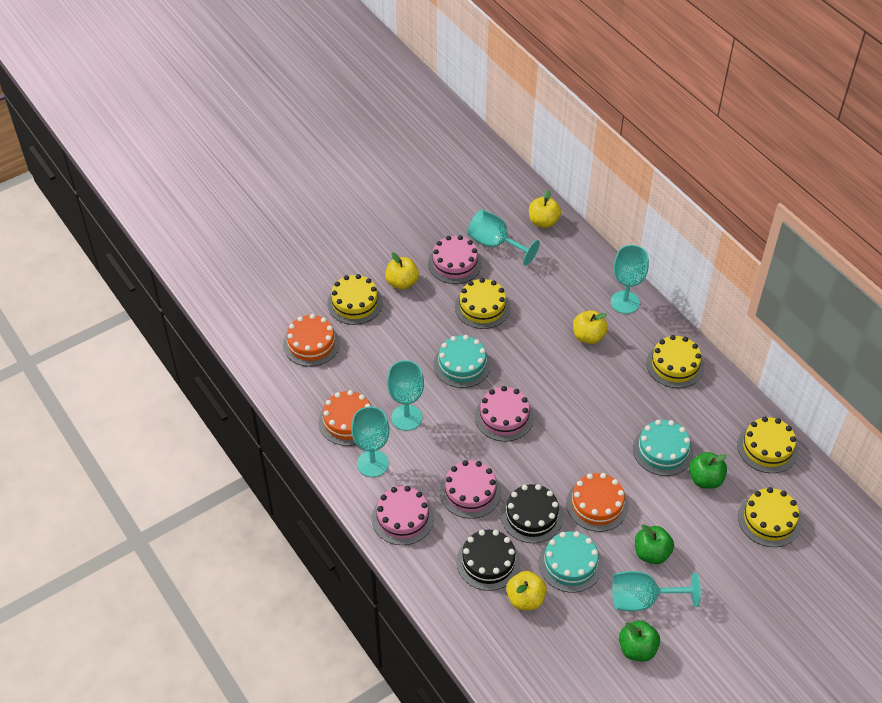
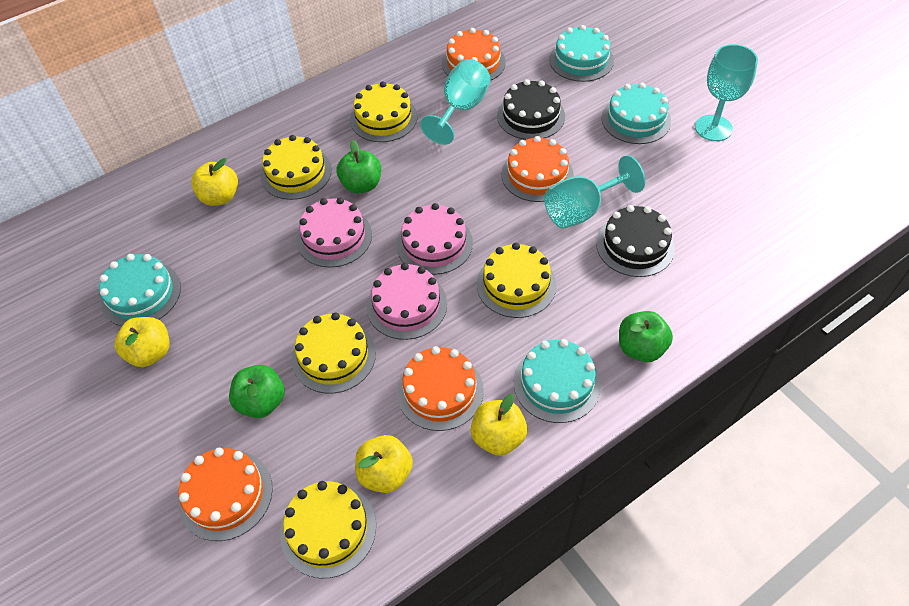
orange cake: 3 -> 4
pink cake: 4 -> 3
turquoise cake: 3 -> 4
turquoise goblet: 5 -> 3

